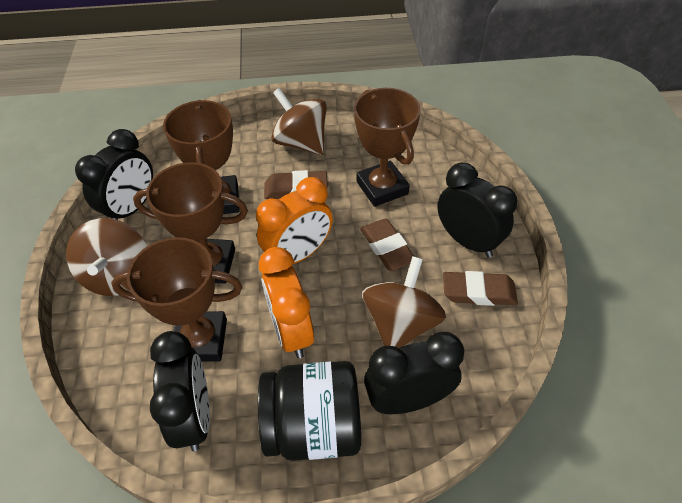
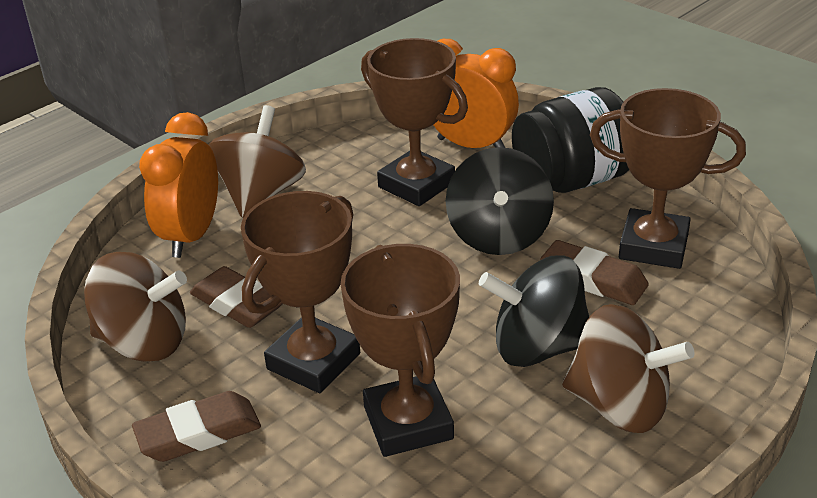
black clock: 4 -> 0
black spinning top: 0 -> 2

